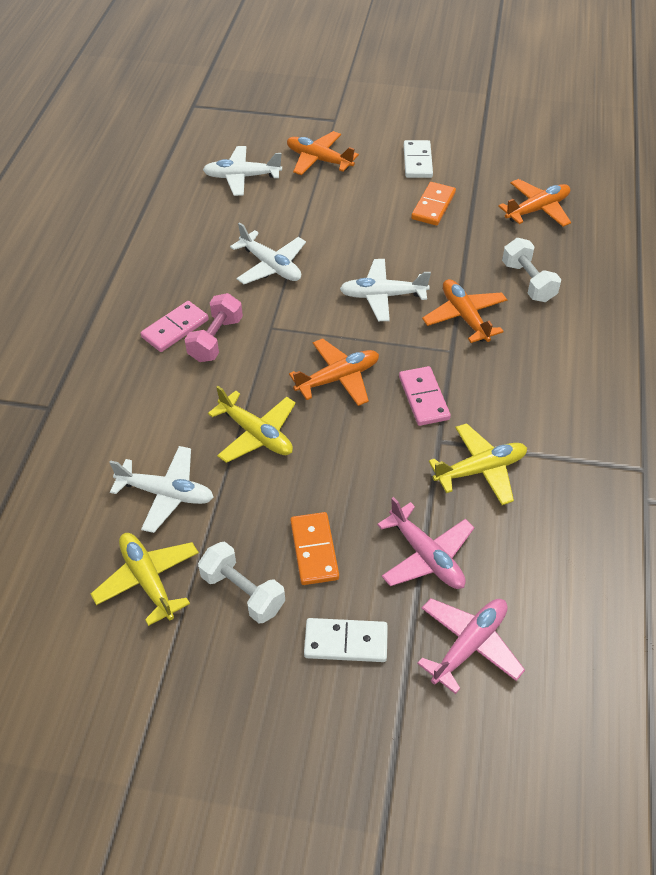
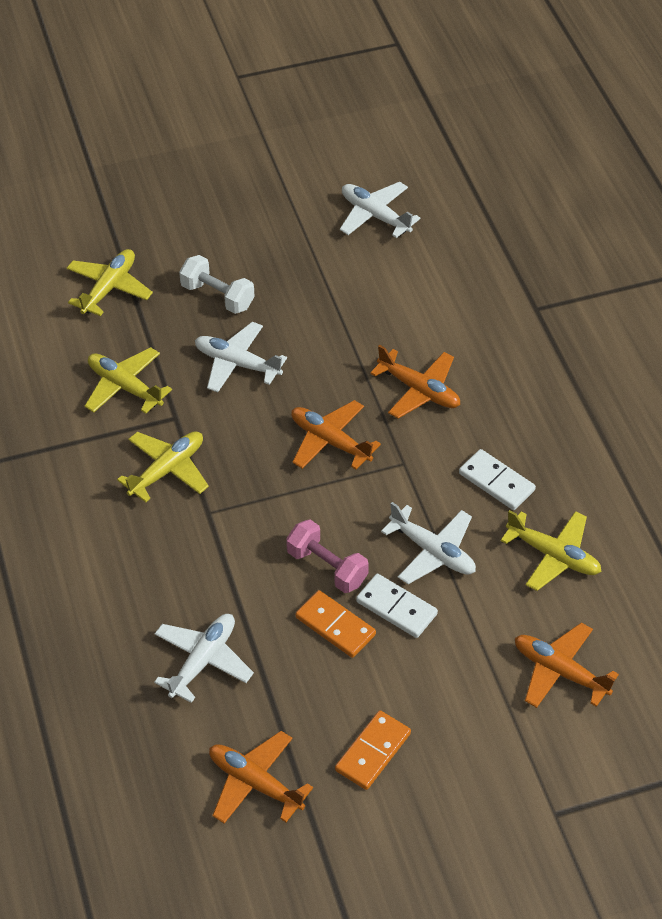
pink domino: 2 -> 0
pink plane: 2 -> 0
white dumbbell: 2 -> 1
yellow plane: 3 -> 4

